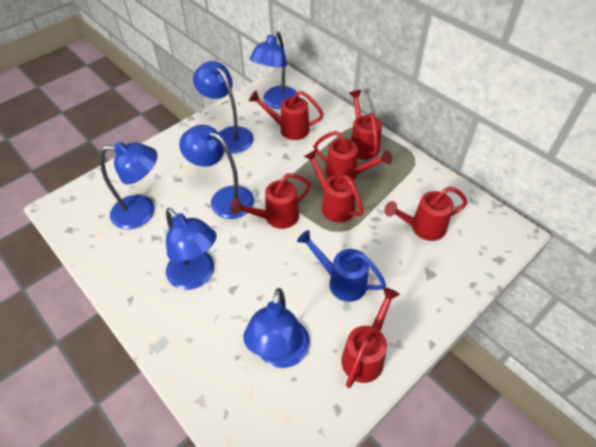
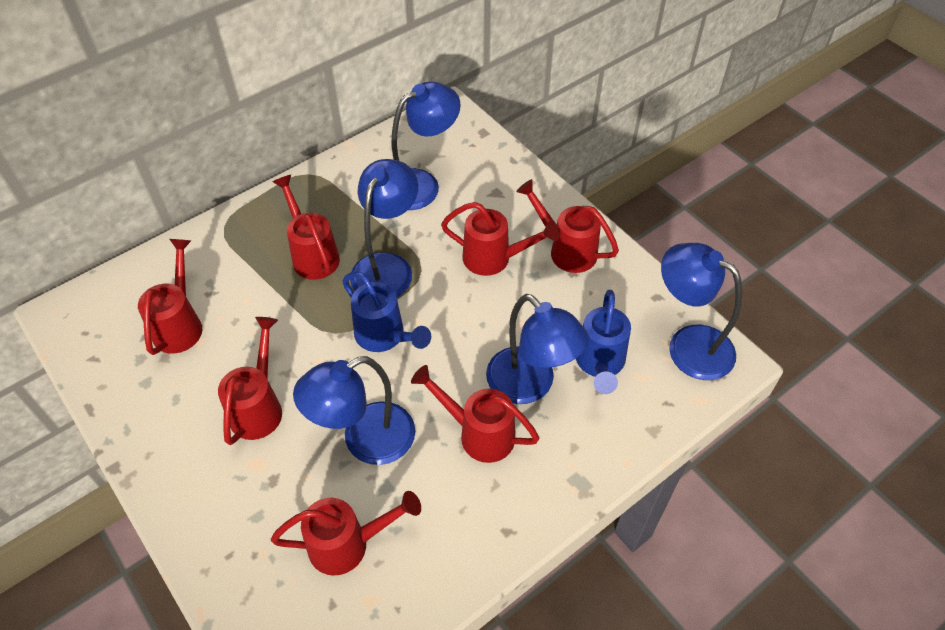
blue lamp: 6 -> 5
blue watering can: 1 -> 2

